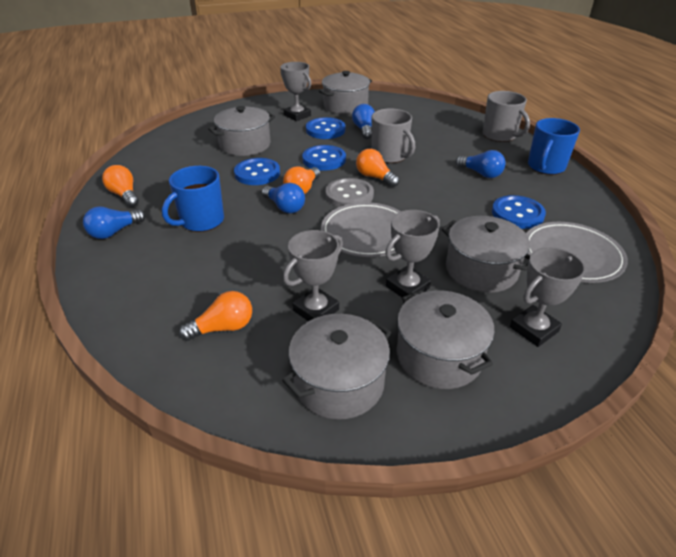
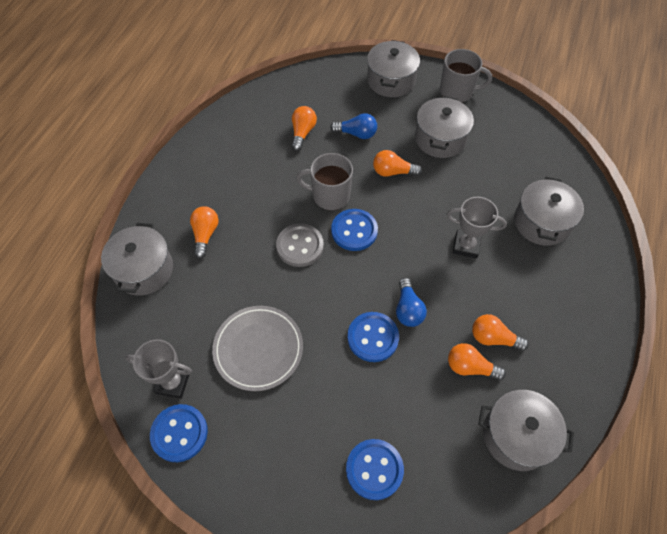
blue light bulb: 4 -> 2
blue mug: 2 -> 0
grey plate: 2 -> 1
grey trophy: 4 -> 2
orange light bulb: 4 -> 5

